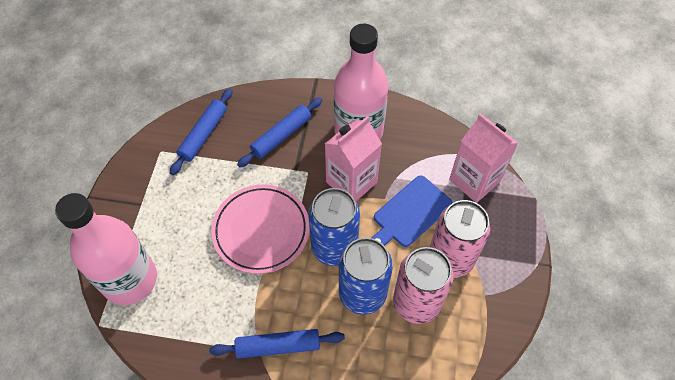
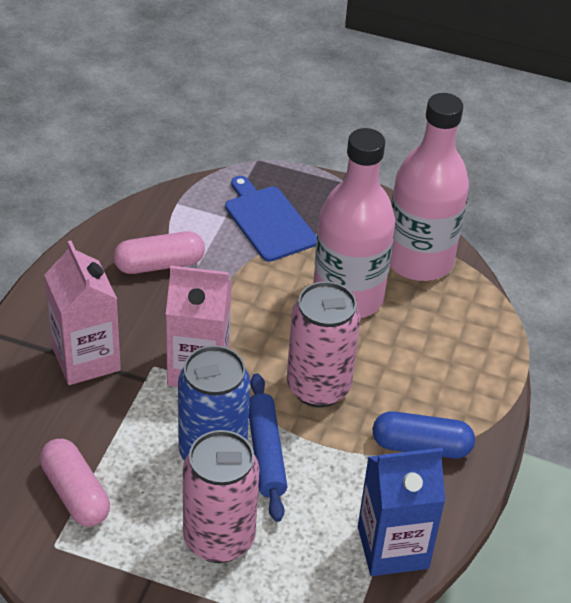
blue can: 2 -> 1
blue capsule: 0 -> 1
blue carton: 0 -> 1
blue rolling pin: 3 -> 1
pink capsule: 0 -> 2
pink plate: 1 -> 0

